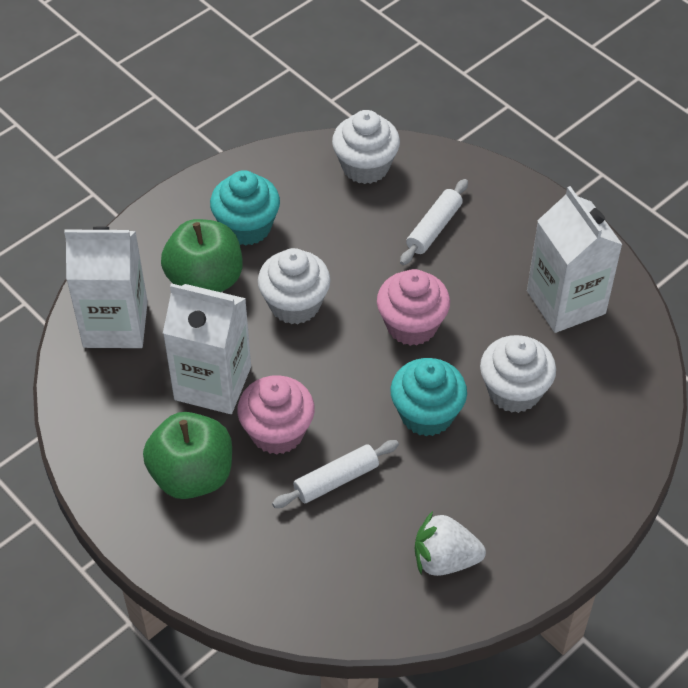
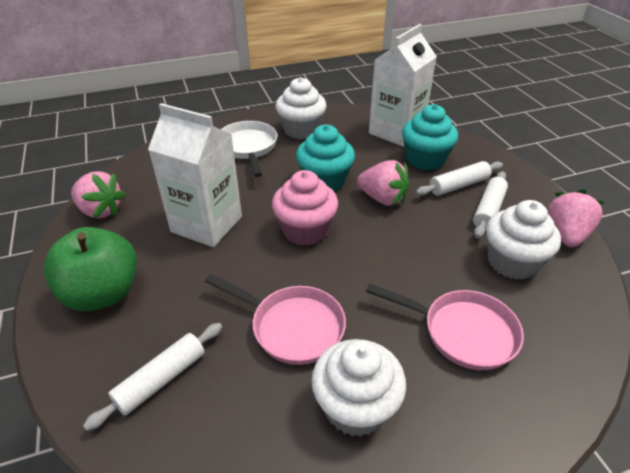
green apple: 2 -> 1
pink cupcake: 2 -> 1
pink pan: 0 -> 2
pink strawberry: 0 -> 3
white carton: 3 -> 2
white pan: 0 -> 1
white rolling pin: 2 -> 3
white strawberry: 1 -> 0

